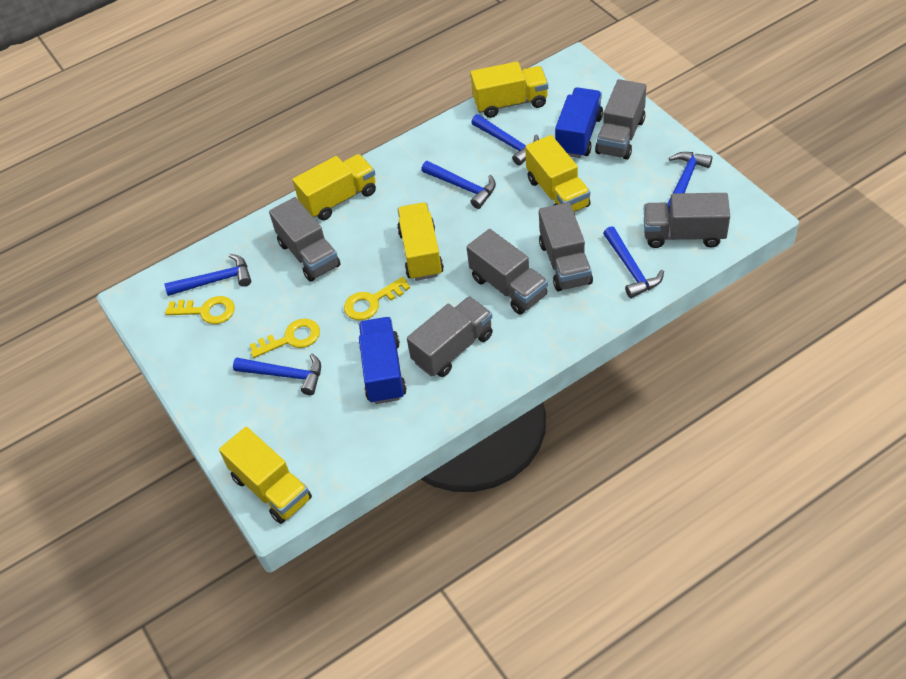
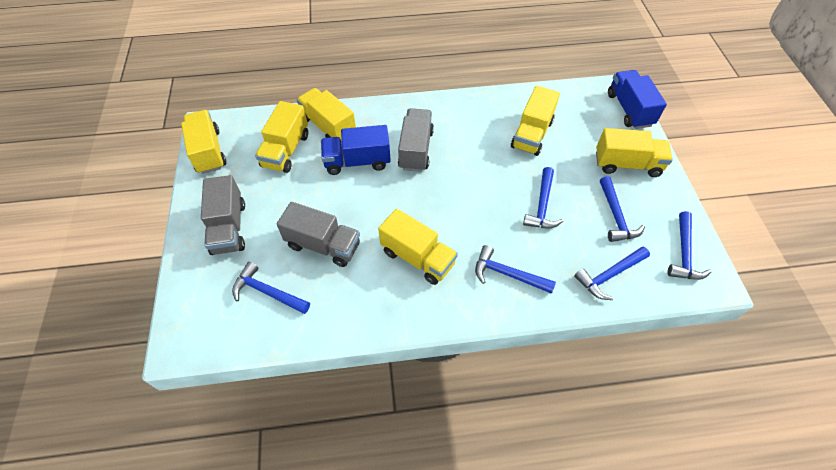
grey truck: 6 -> 3
yellow key: 3 -> 0
yellow truck: 5 -> 6

